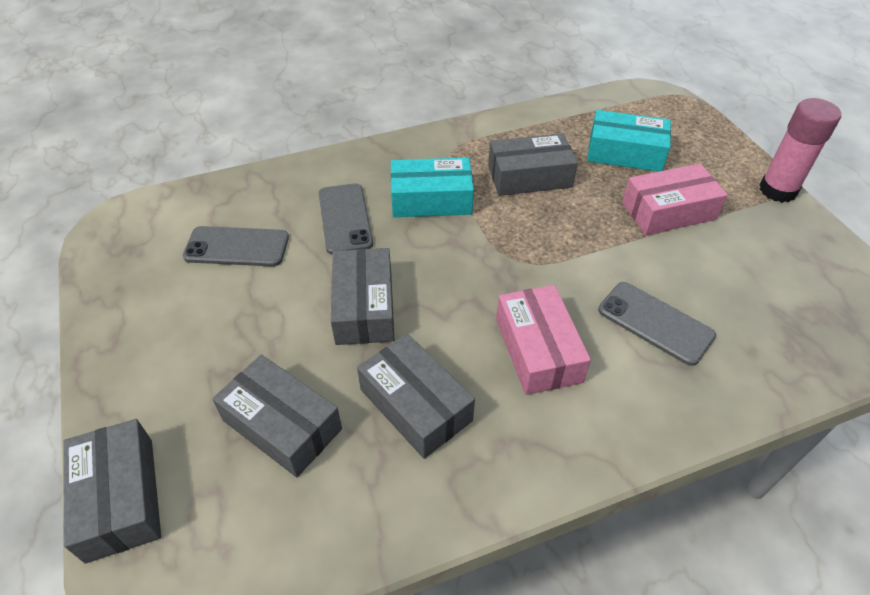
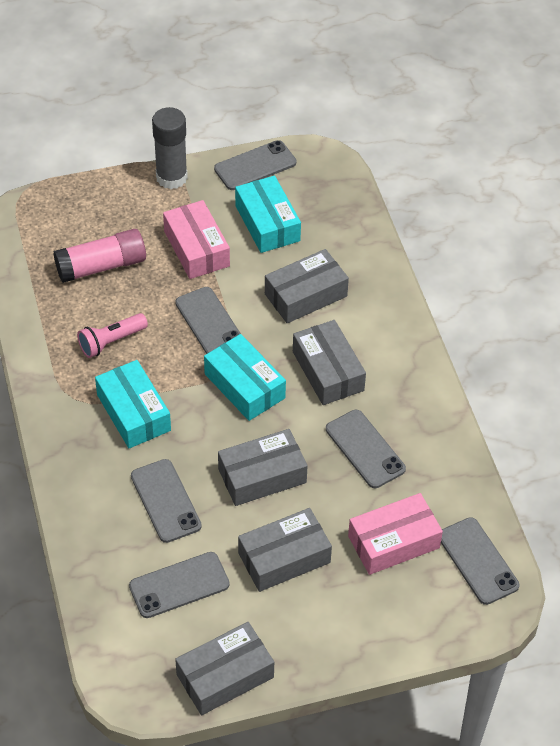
grey glue stick: 0 -> 1
grey phone: 3 -> 6
pink flashlight: 0 -> 1
turquoise box: 2 -> 3

